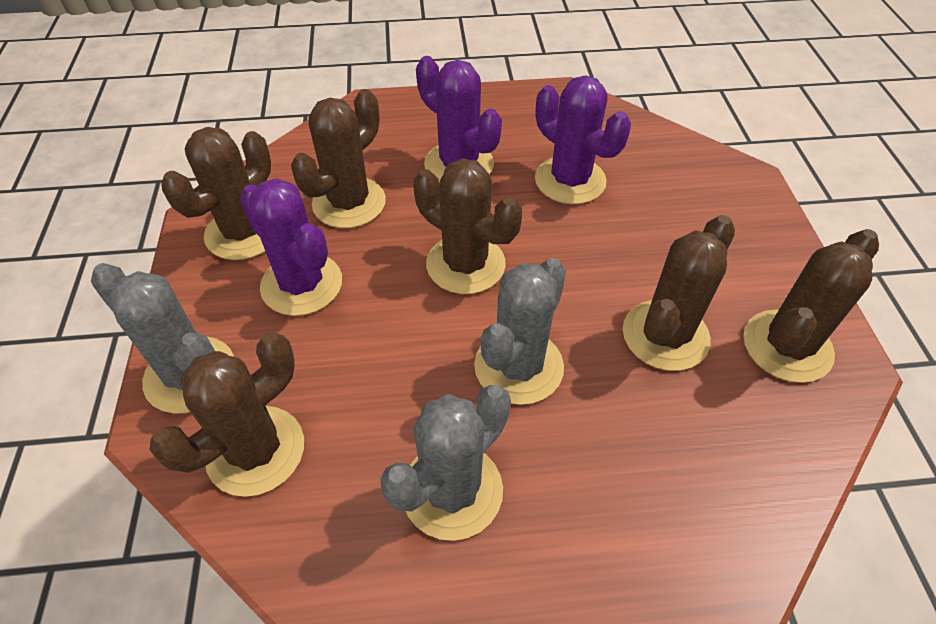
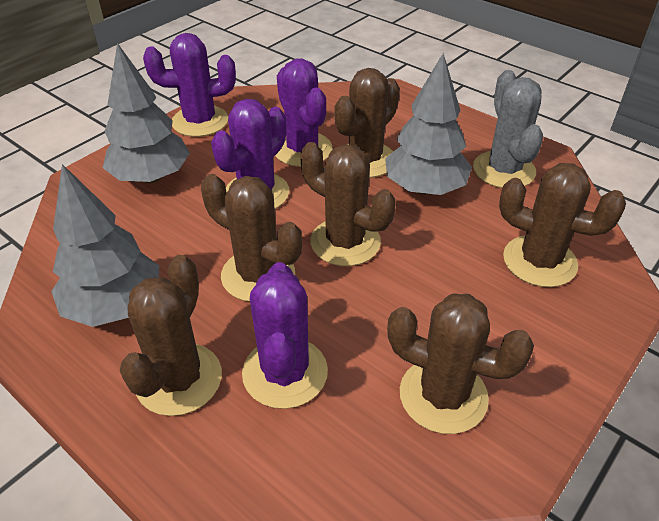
grey cactus: 3 -> 1
grey tree: 0 -> 3
purple cactus: 3 -> 4

